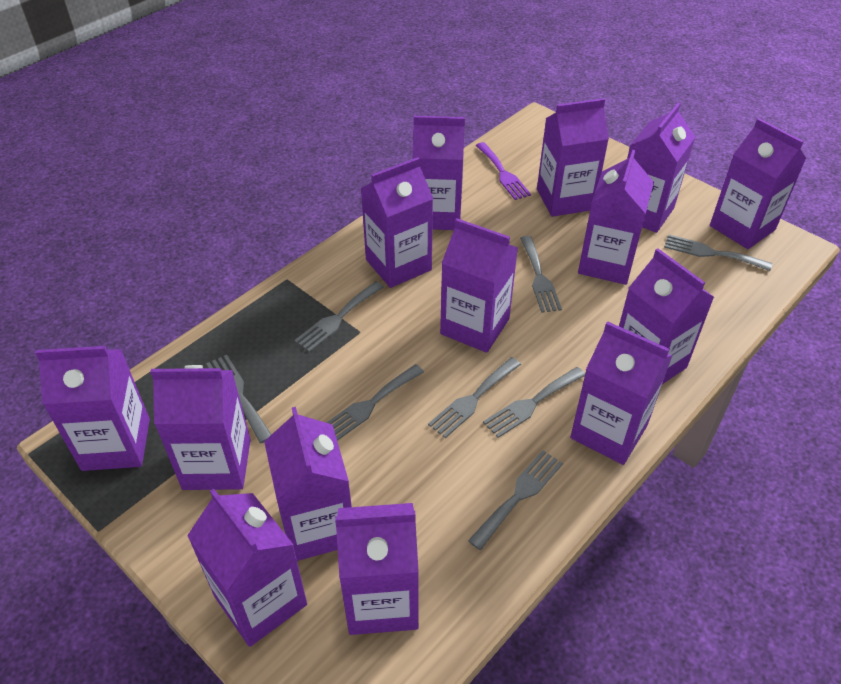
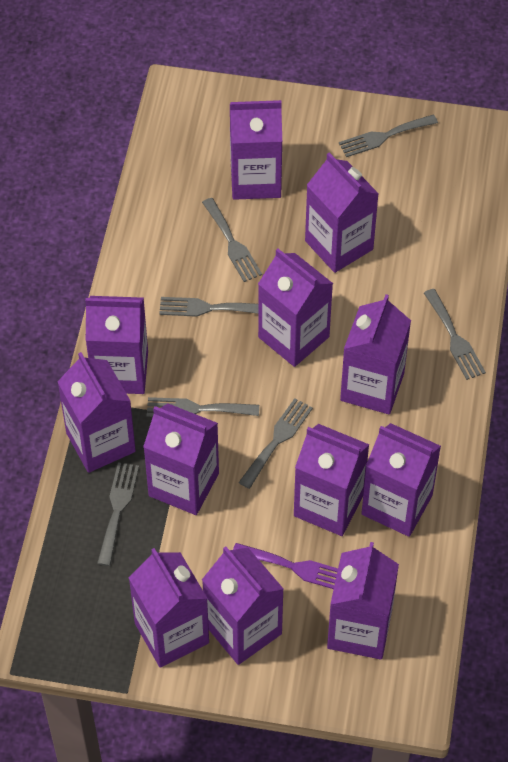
grey fork: 8 -> 7
purple carton: 14 -> 12

